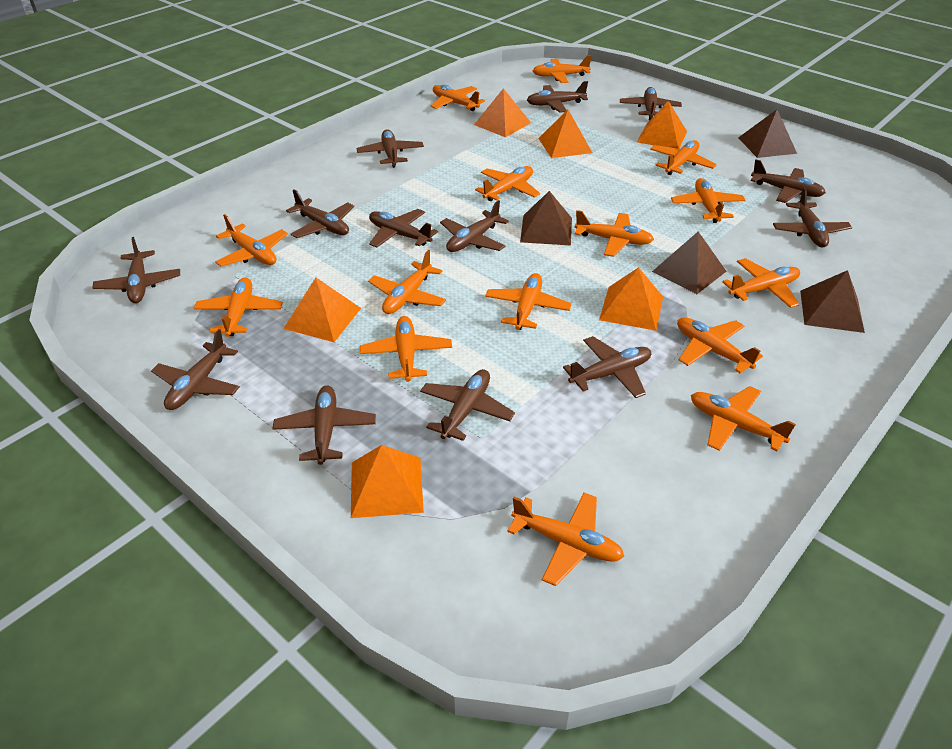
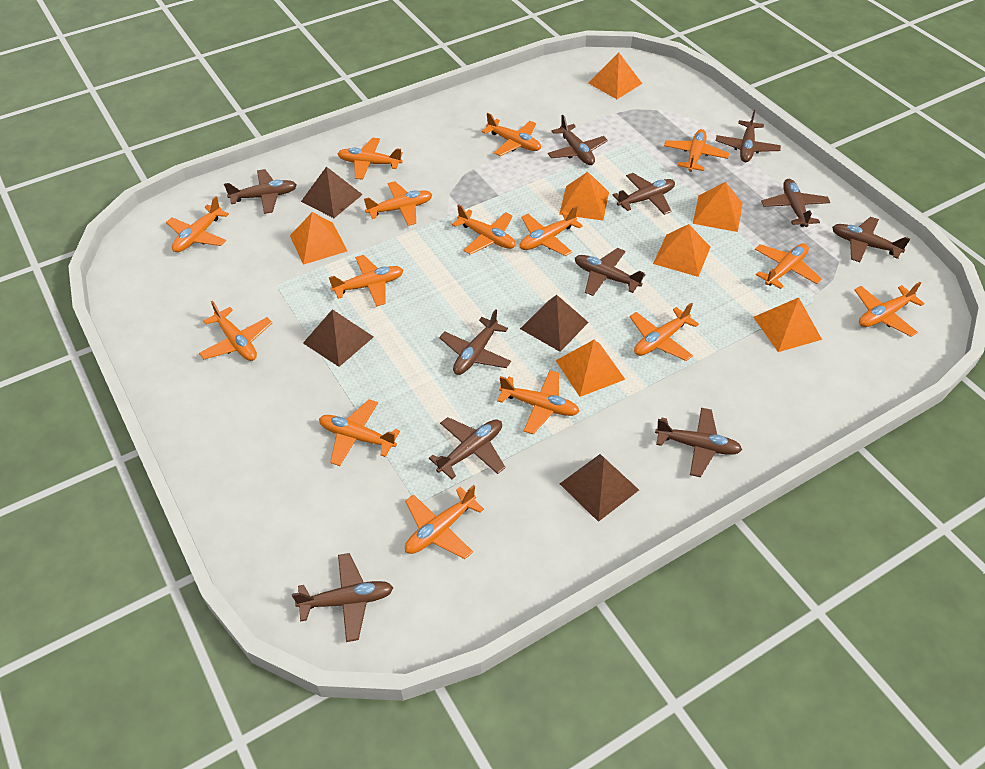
brown plane: 13 -> 11
orange pyramid: 6 -> 7

